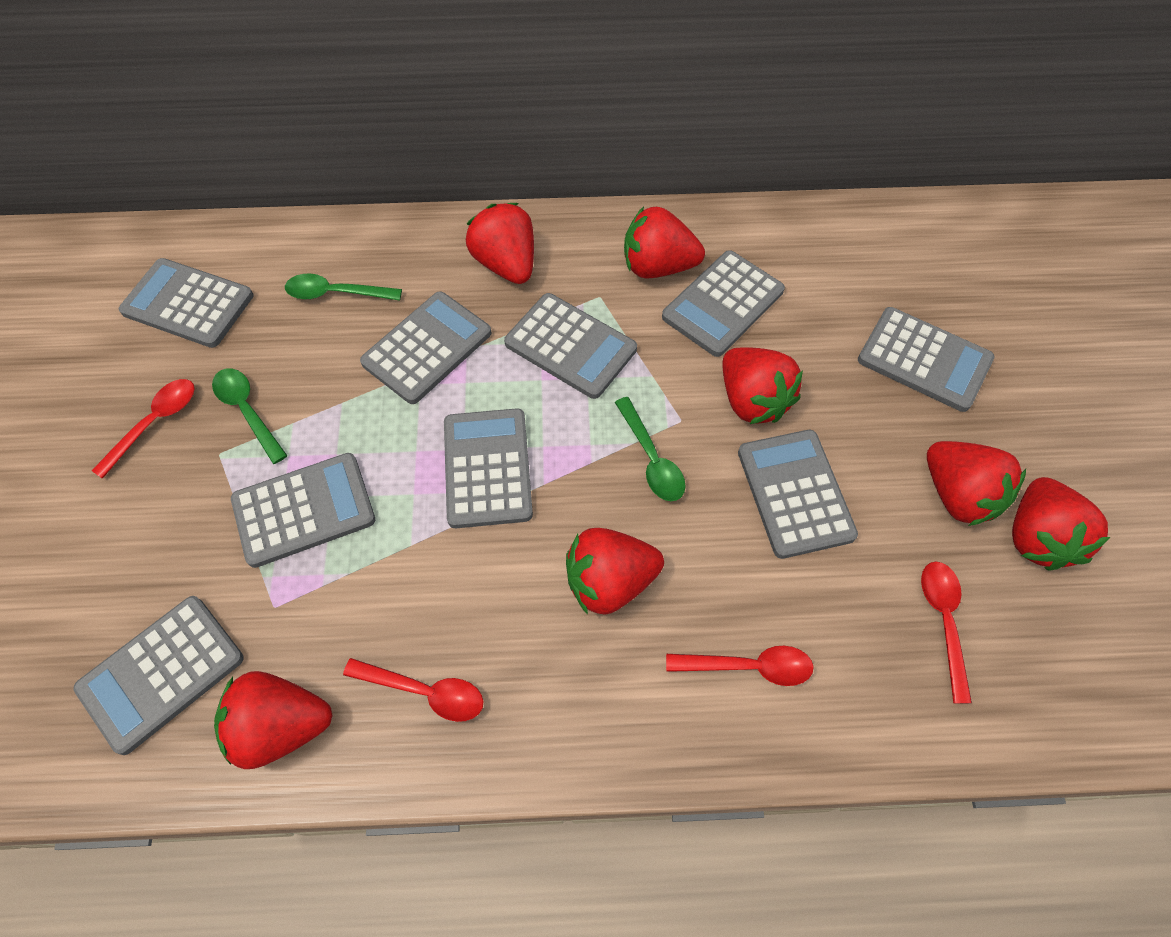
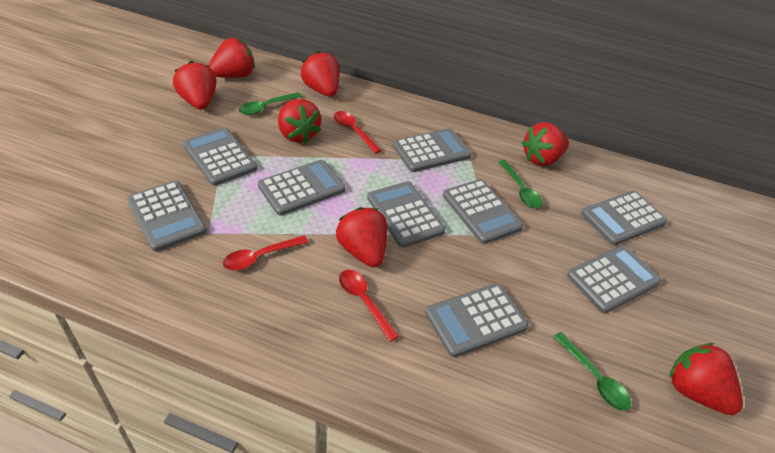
red spoon: 4 -> 3

